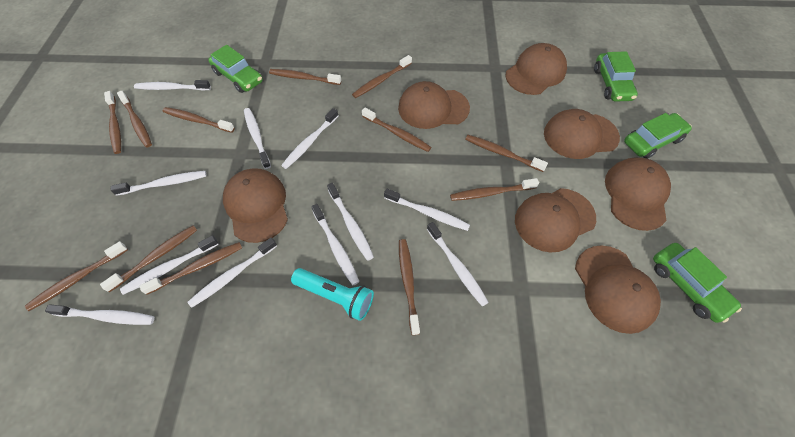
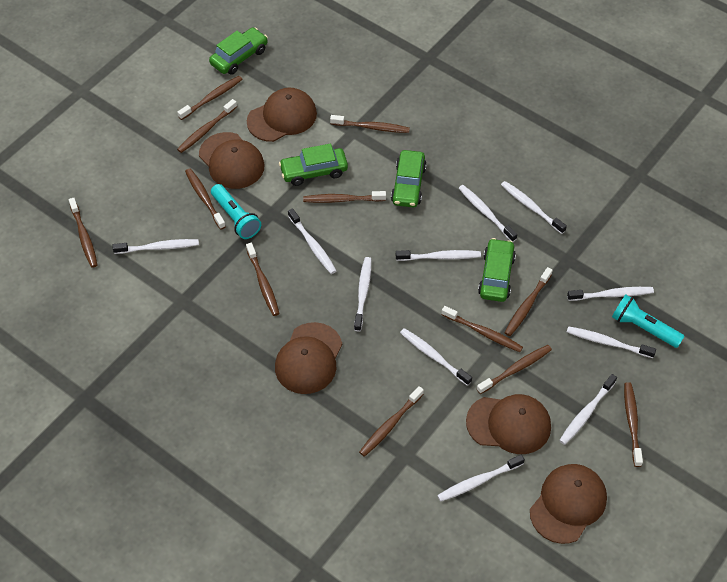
brown cap: 7 -> 5
turquoise flashlight: 1 -> 2

